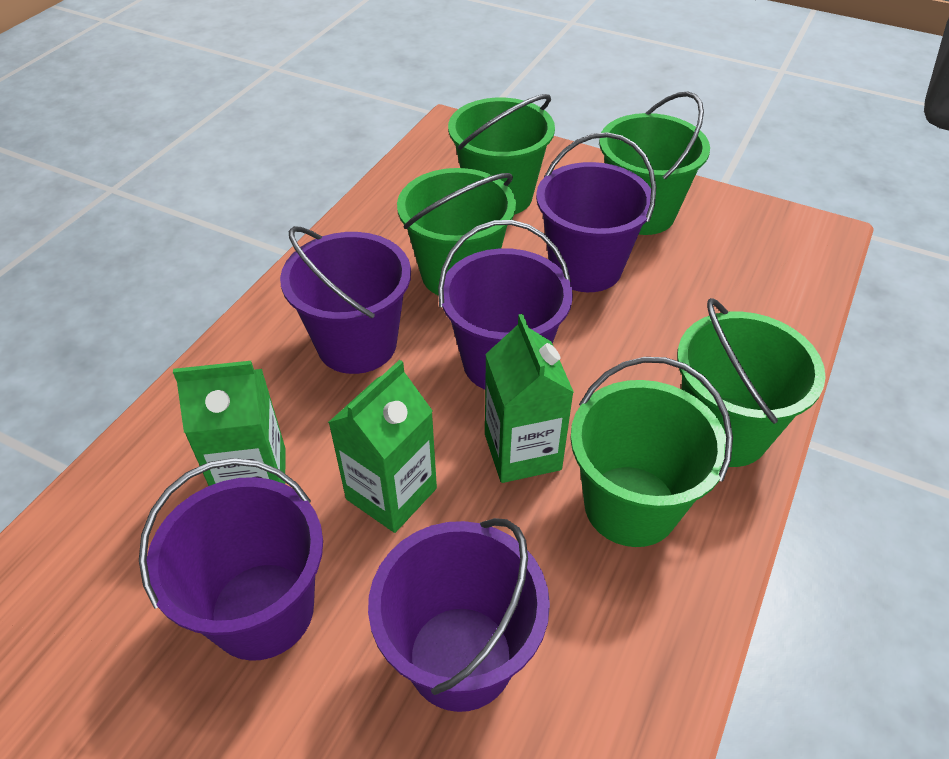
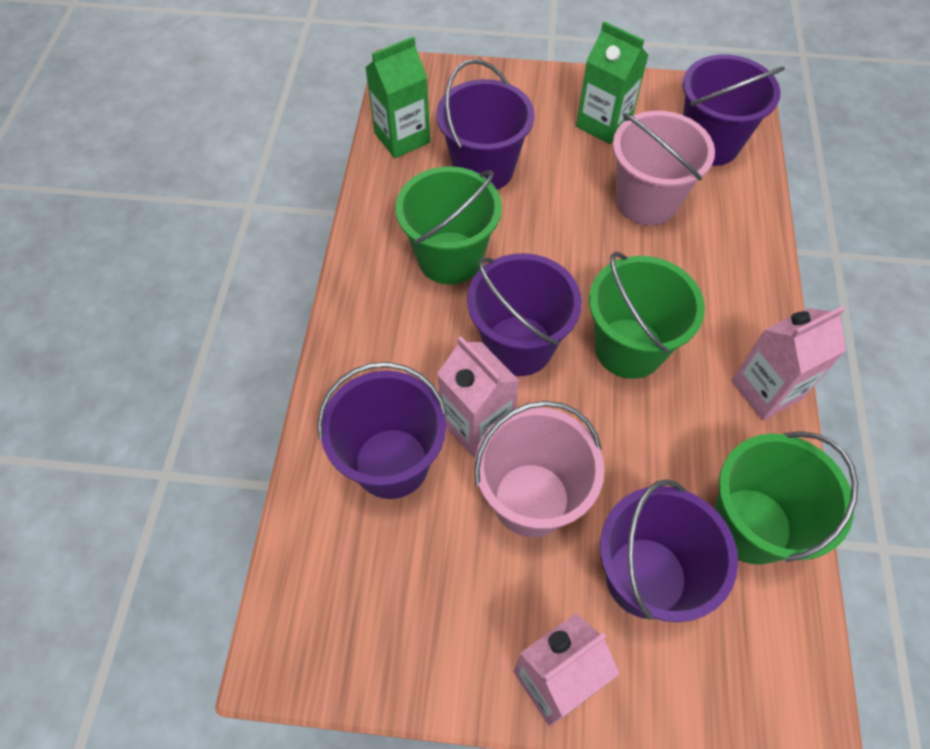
green bucket: 5 -> 3
green carton: 3 -> 2
pink bucket: 0 -> 2
pink carton: 0 -> 3

